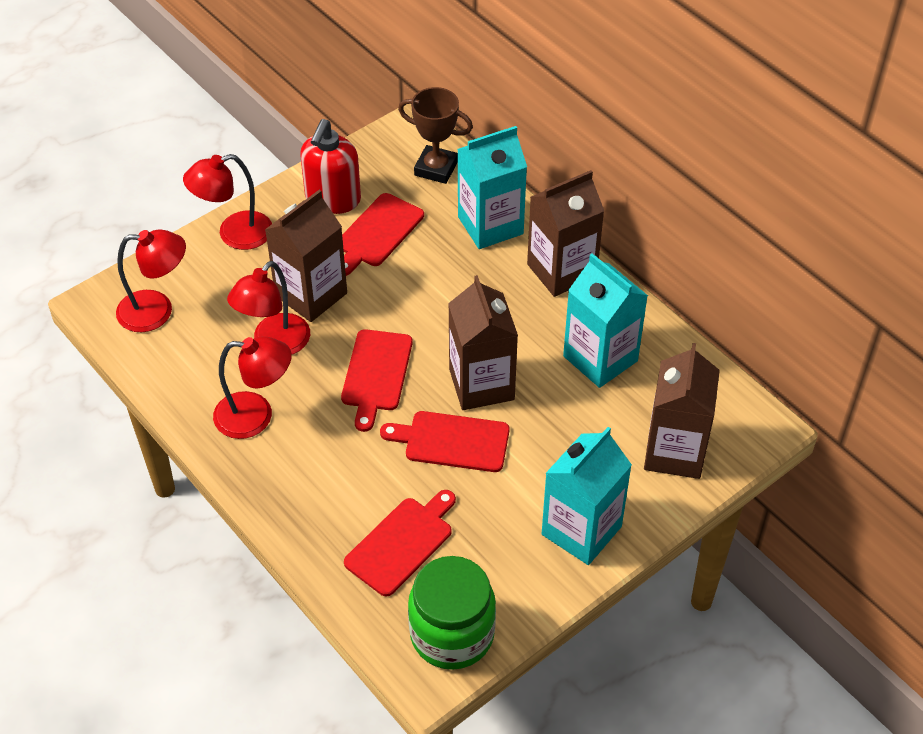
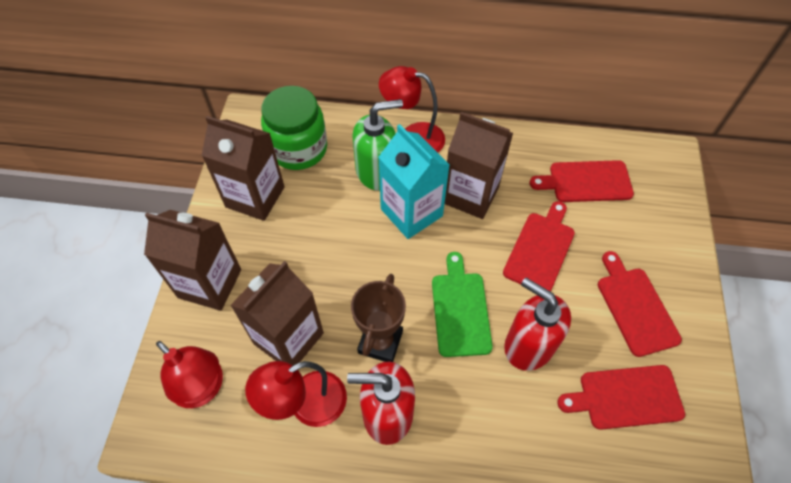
green cutting board: 0 -> 1
green soap dispenser: 0 -> 1
red lamp: 4 -> 3
red soap dispenser: 1 -> 2
turquoise carton: 3 -> 1

